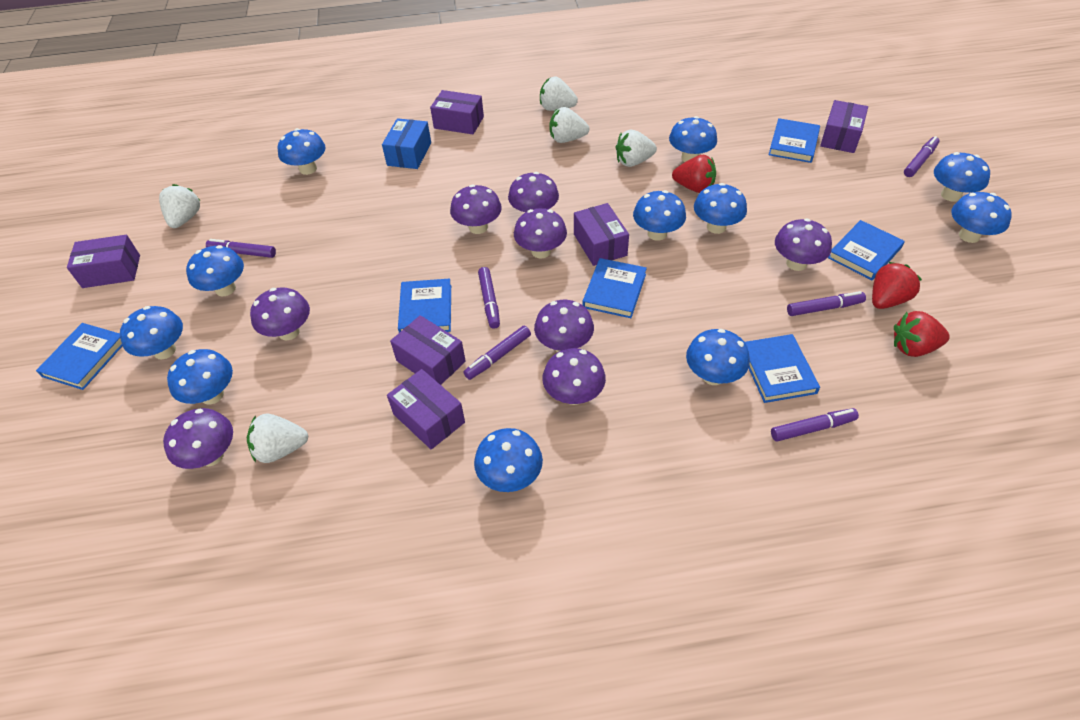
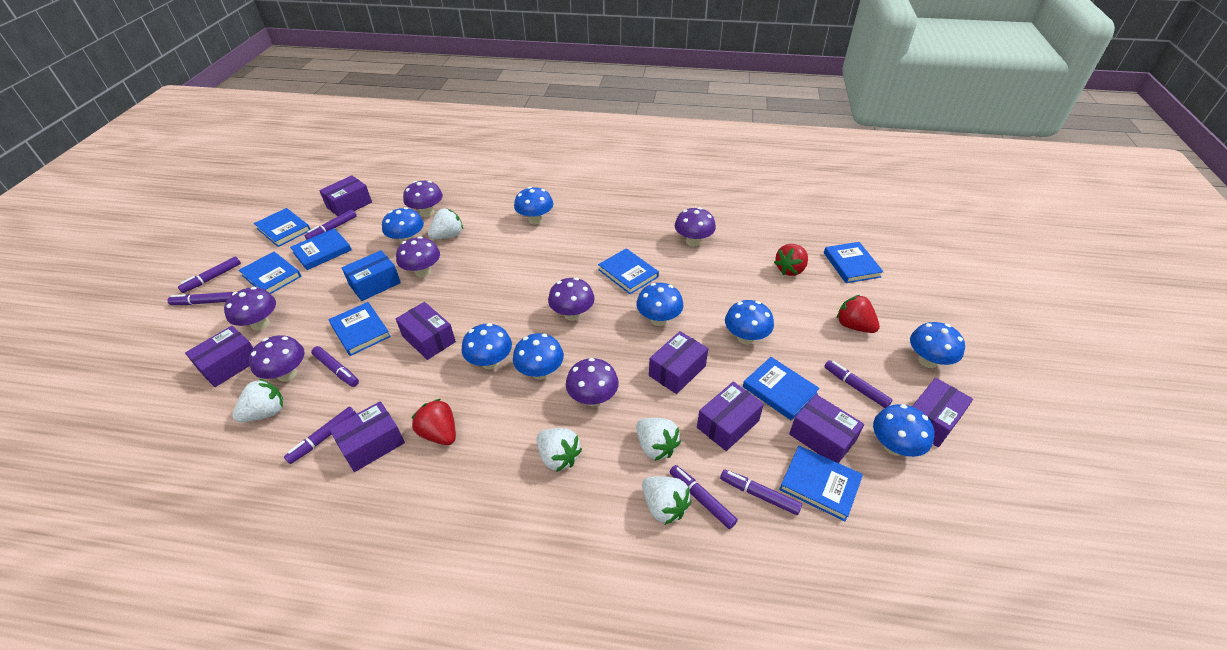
blue book: 6 -> 8
blue mushroom: 11 -> 8
purple box: 6 -> 8
purple marker: 6 -> 8
purple mushroom: 8 -> 7

